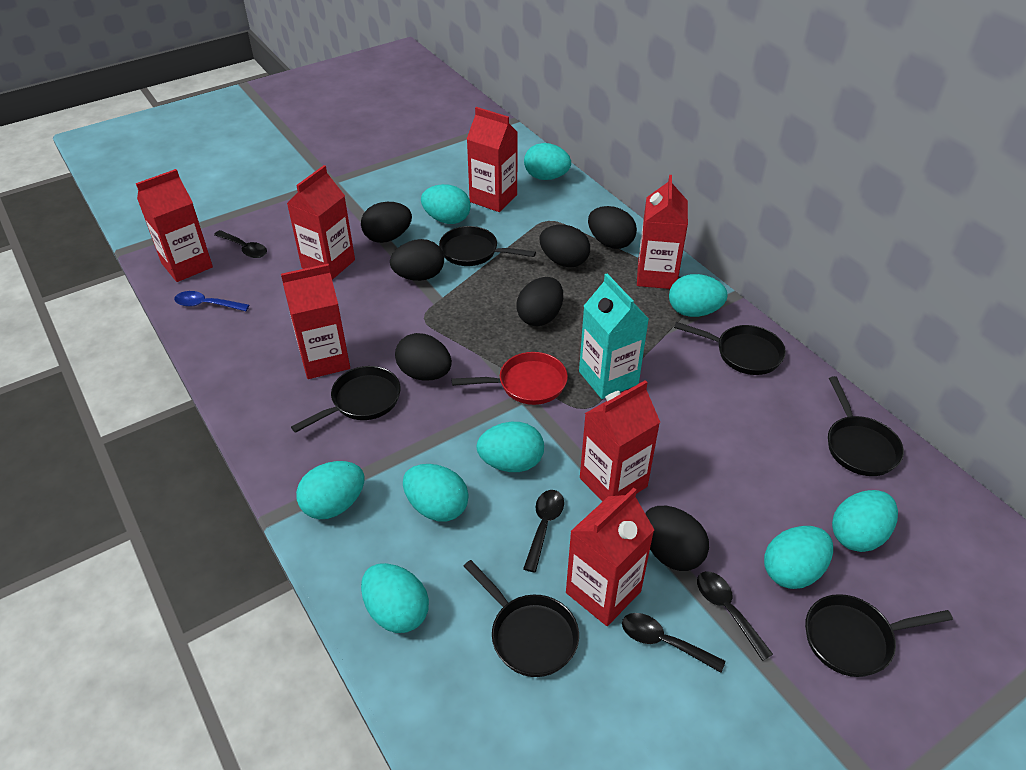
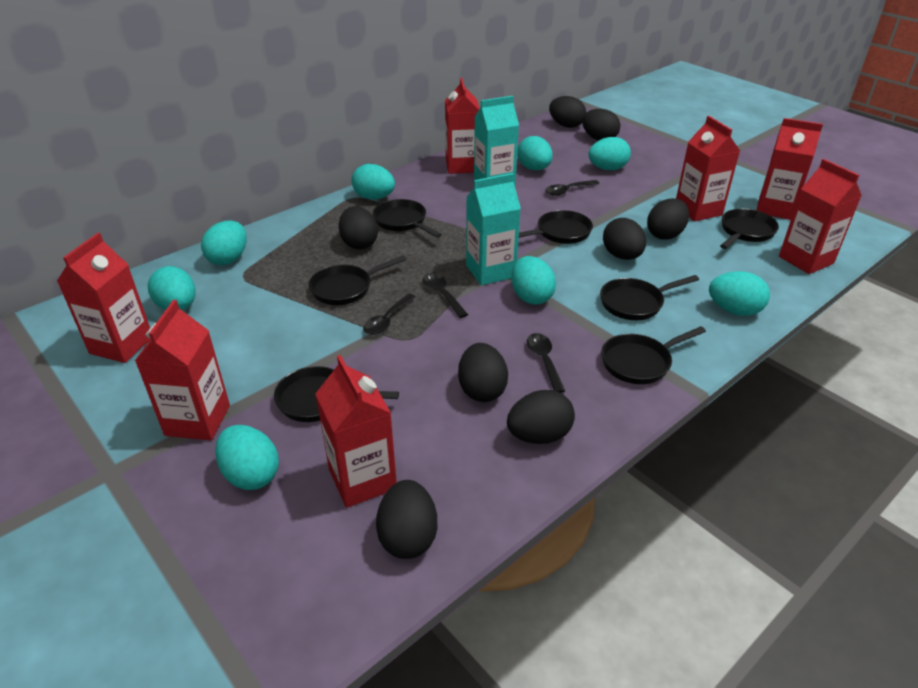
black egg: 7 -> 8
black pan: 6 -> 7
blue spoon: 1 -> 0
red pan: 1 -> 0
turquoise carton: 1 -> 2
turquoise egg: 9 -> 8

